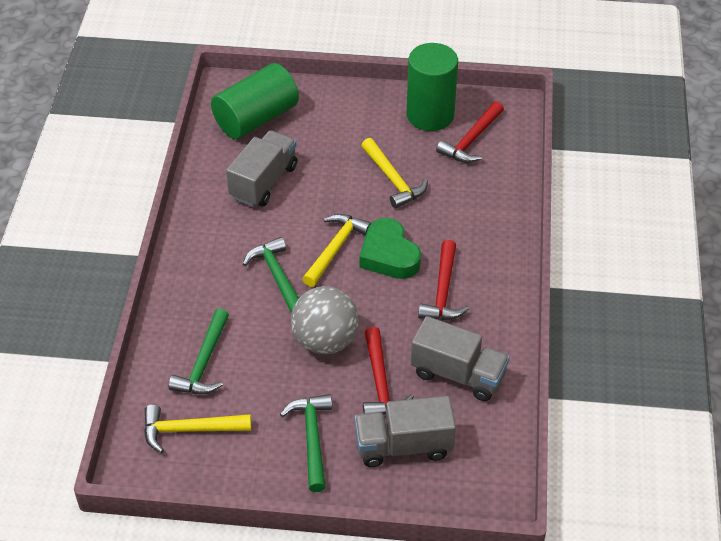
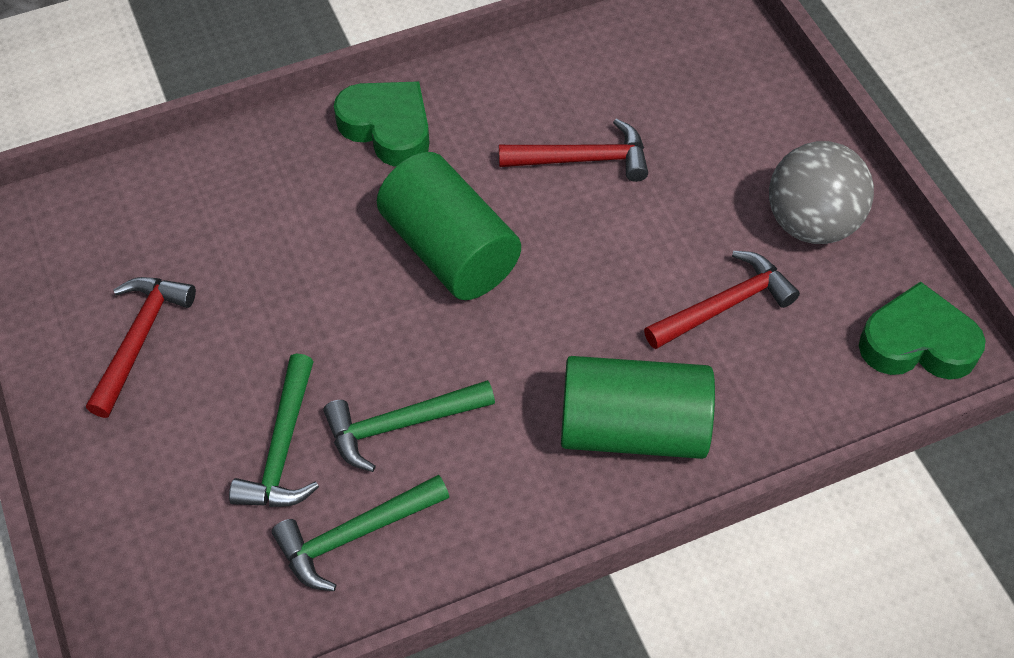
green heart: 1 -> 2
grey truck: 3 -> 0
yellow hammer: 3 -> 0

